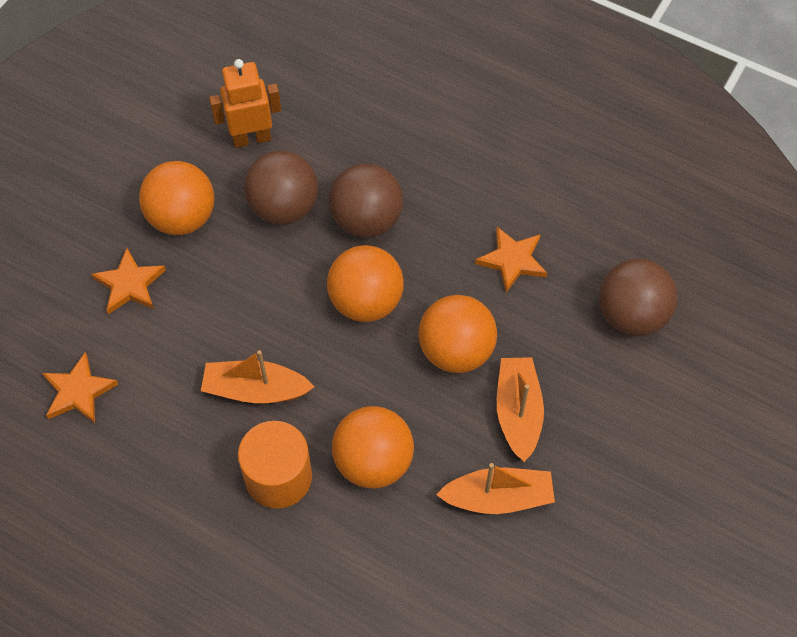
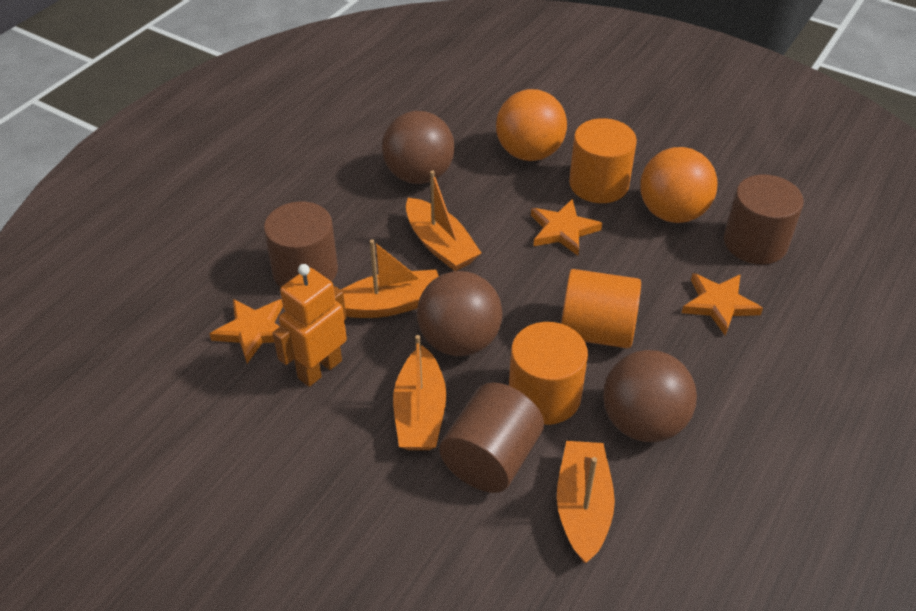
brown cylinder: 0 -> 3
orange ball: 4 -> 2
orange boat: 3 -> 4
orange cylinder: 1 -> 3

